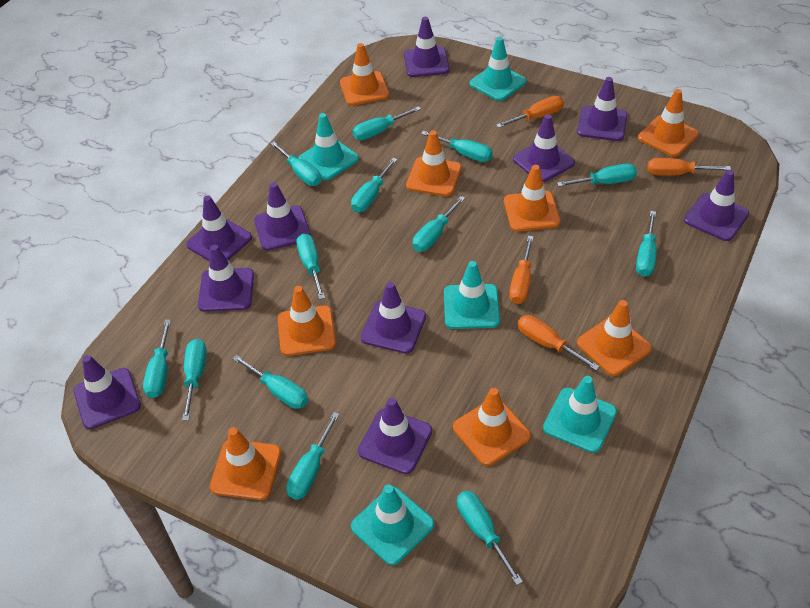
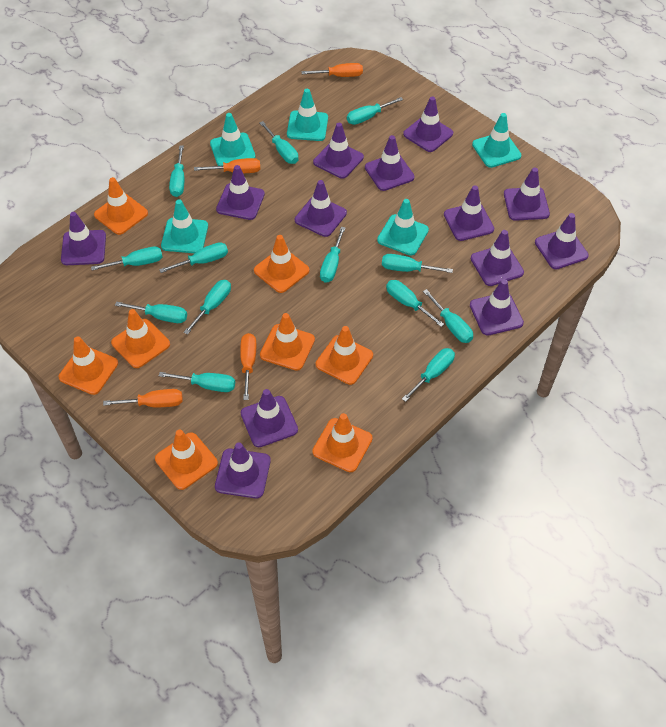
purple traffic cone: 10 -> 13

